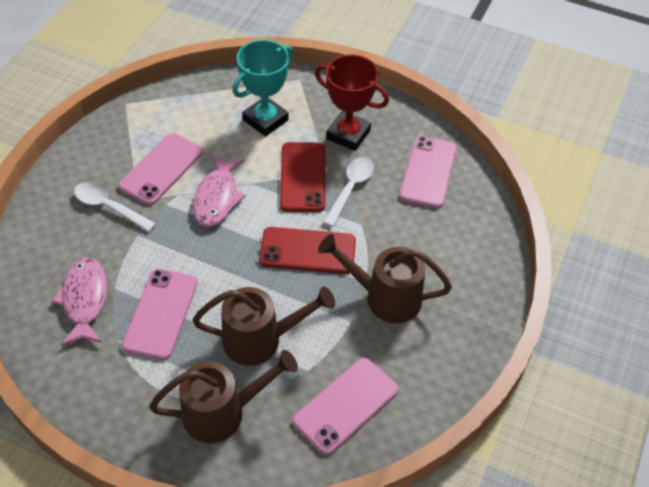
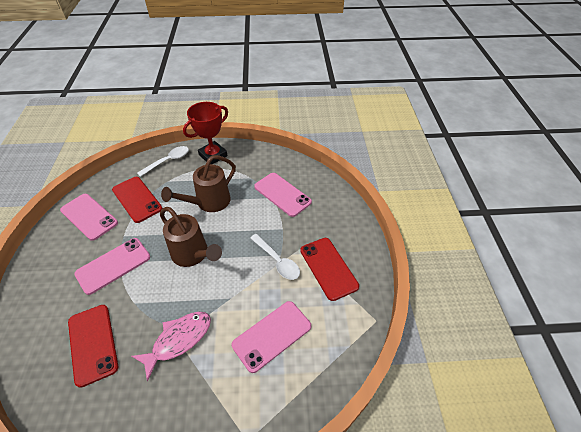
brown watering can: 3 -> 2
pink fish: 2 -> 1
red phone: 2 -> 3
turquoise trophy: 1 -> 0

